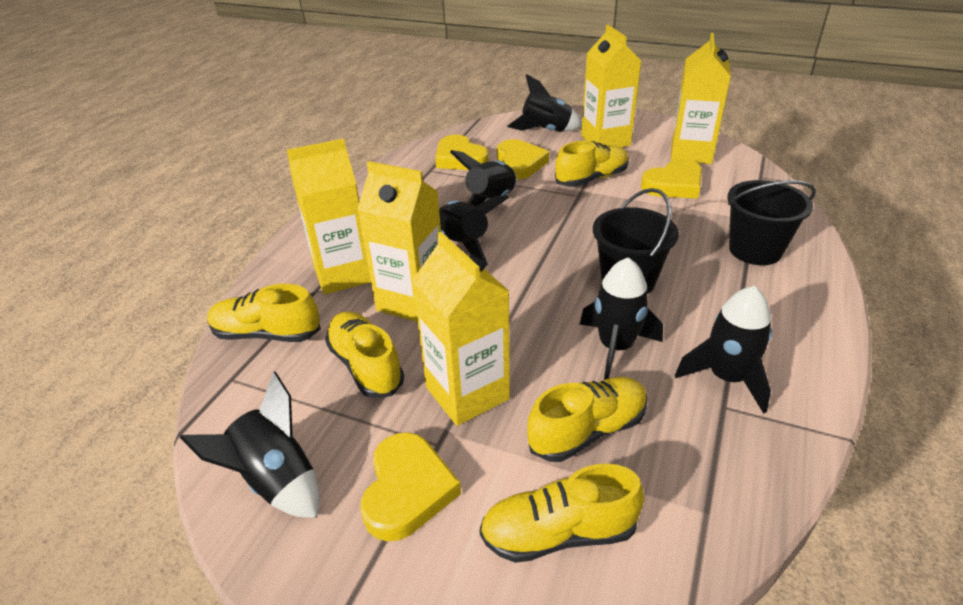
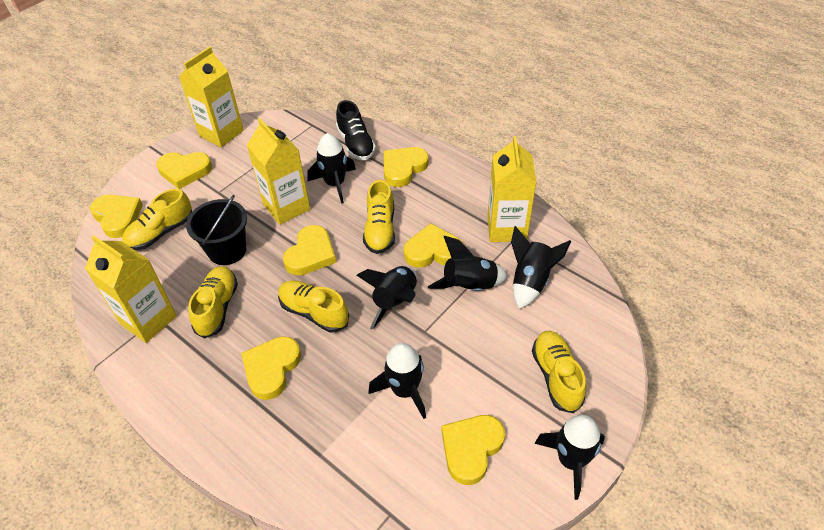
black bucket: 2 -> 1
black shoe: 0 -> 1
yellow carton: 5 -> 4
yellow heart: 4 -> 7

